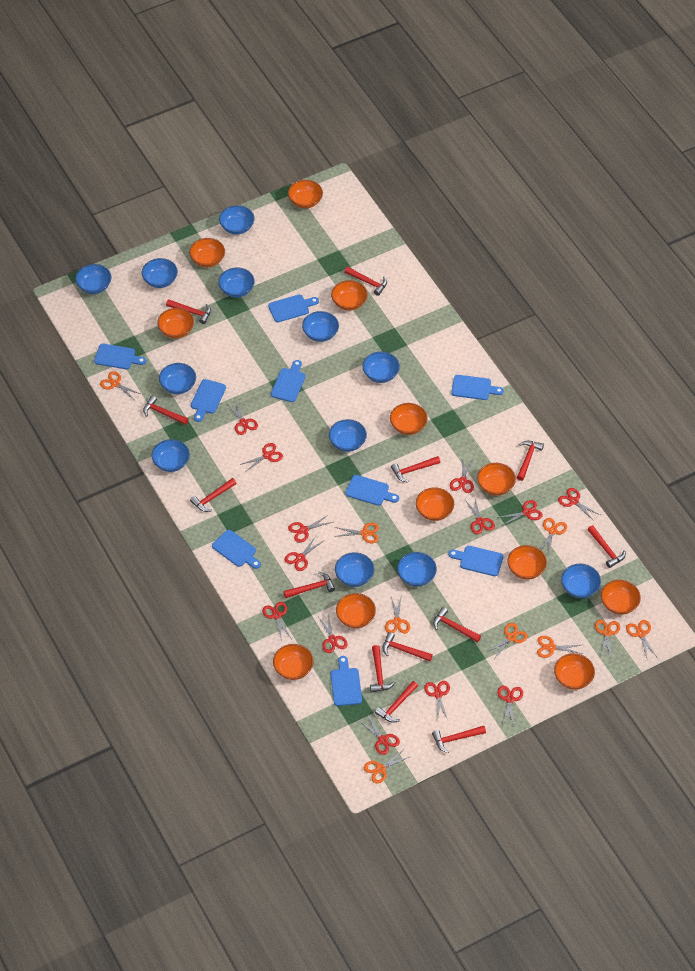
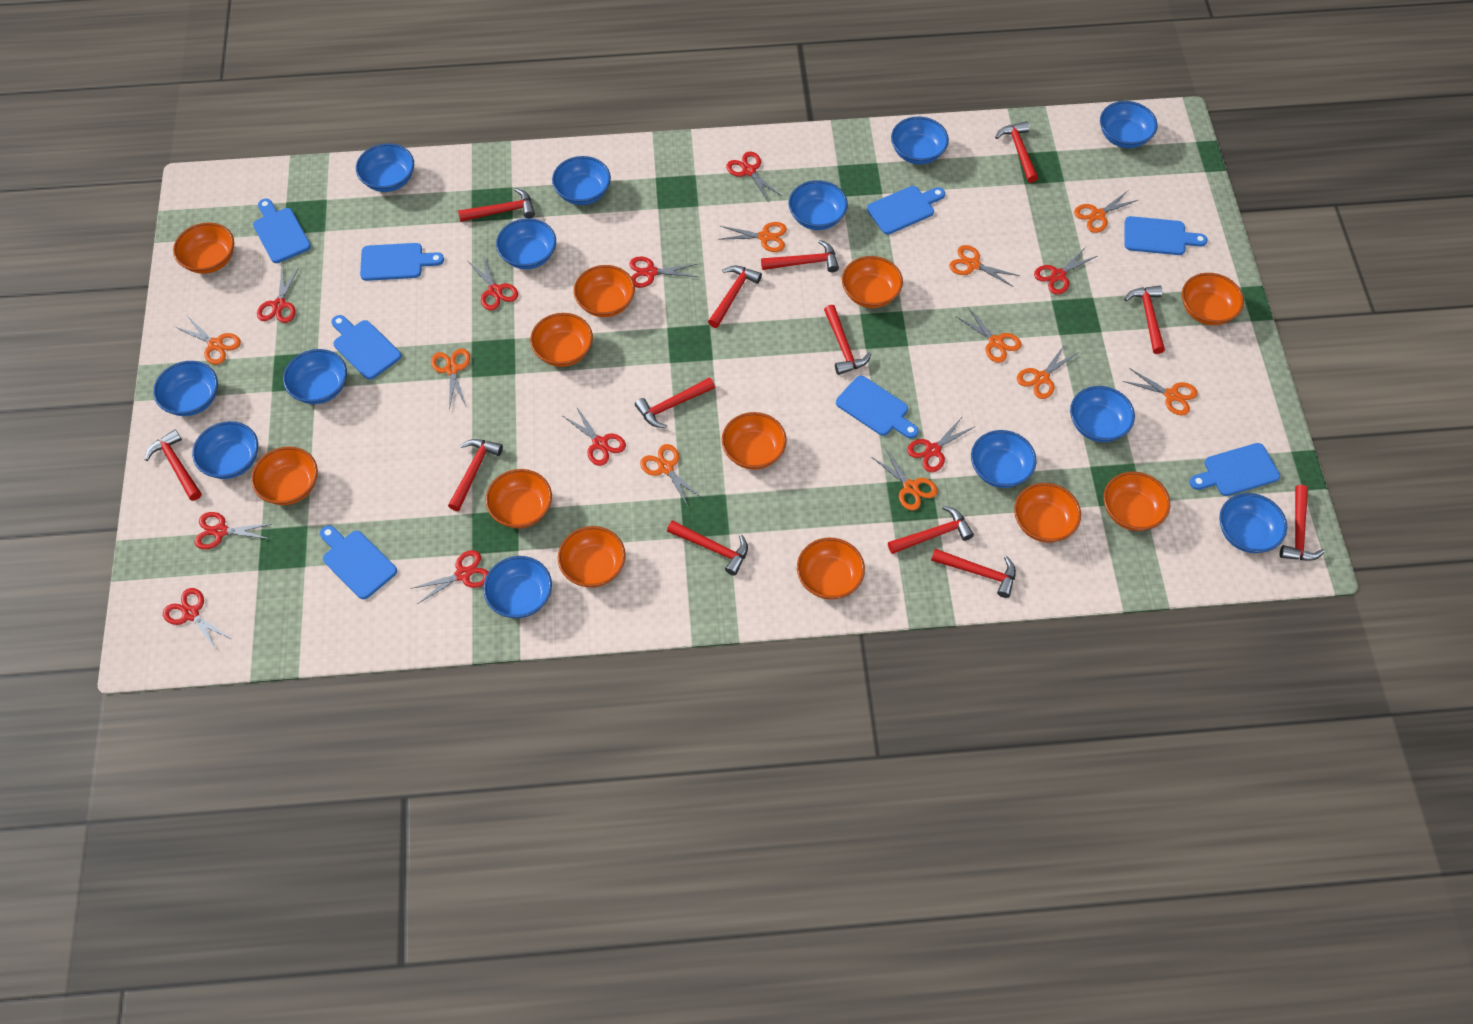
blue bowl: 12 -> 13
blue cutting board: 9 -> 8
orange scissors: 9 -> 10
red scissors: 13 -> 10

